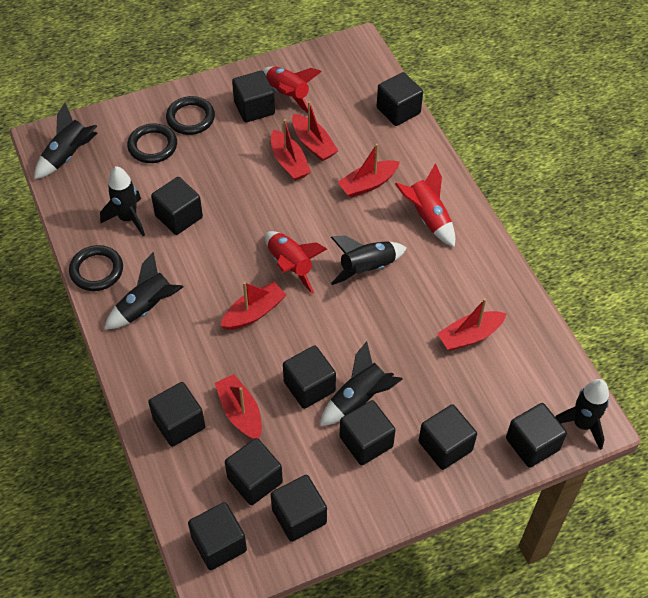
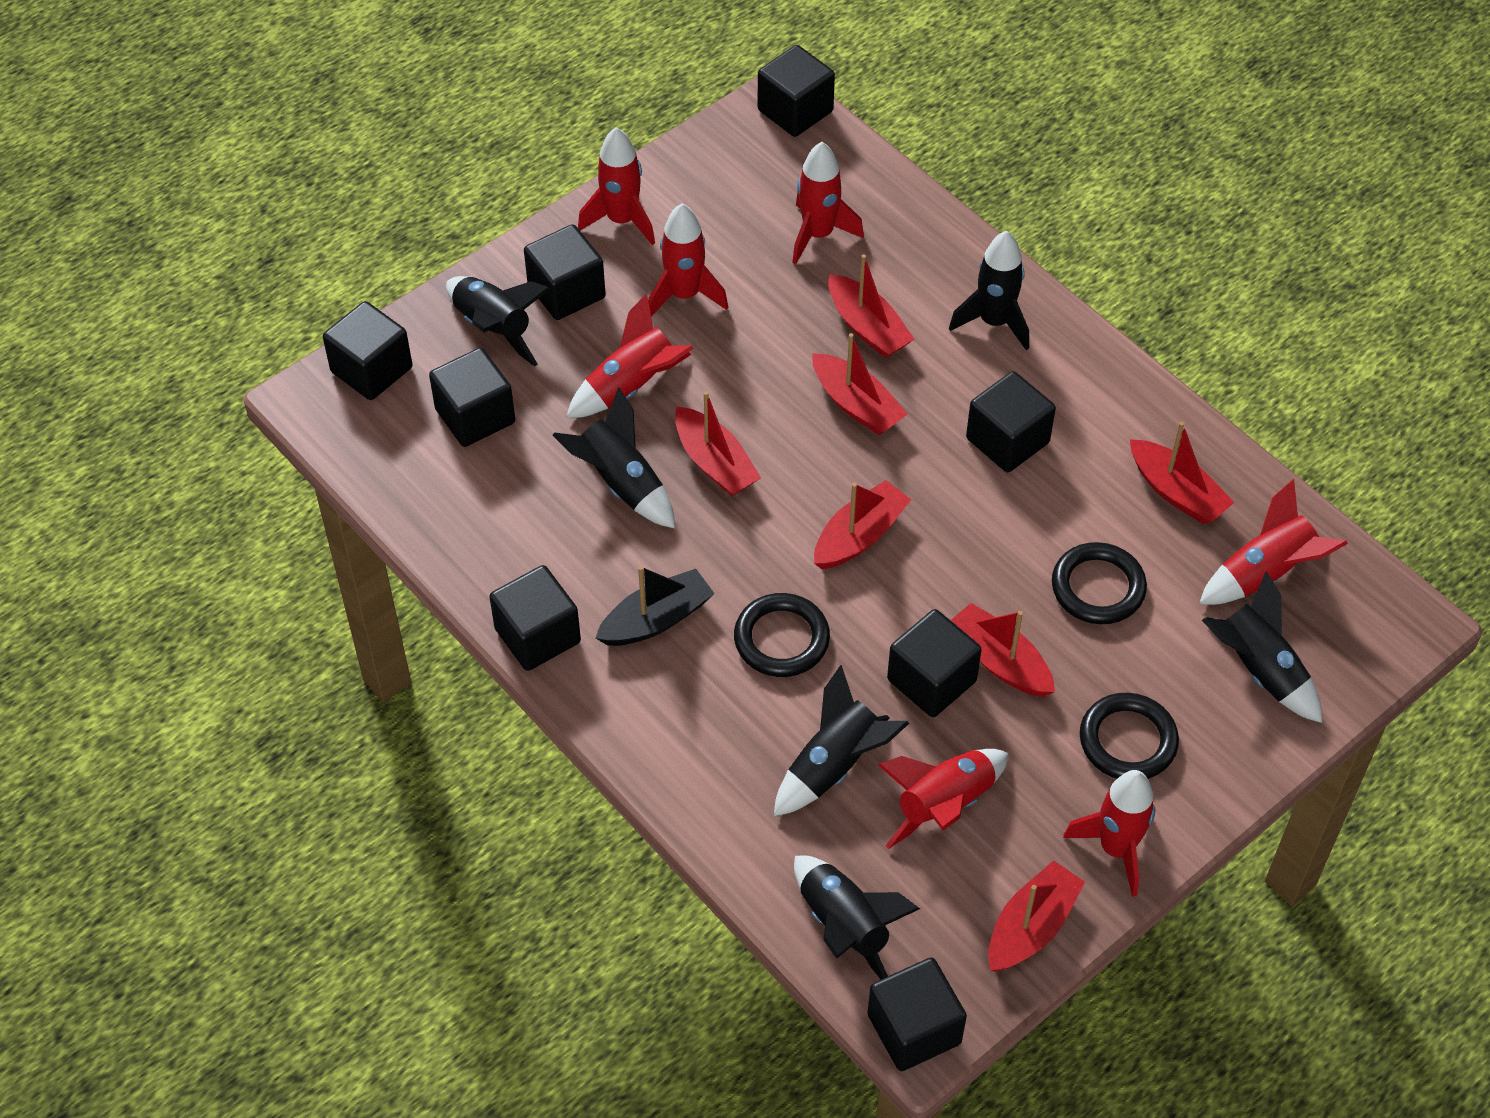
black boat: 0 -> 1
black cube: 11 -> 8
red boat: 6 -> 7
red rocket: 3 -> 7

